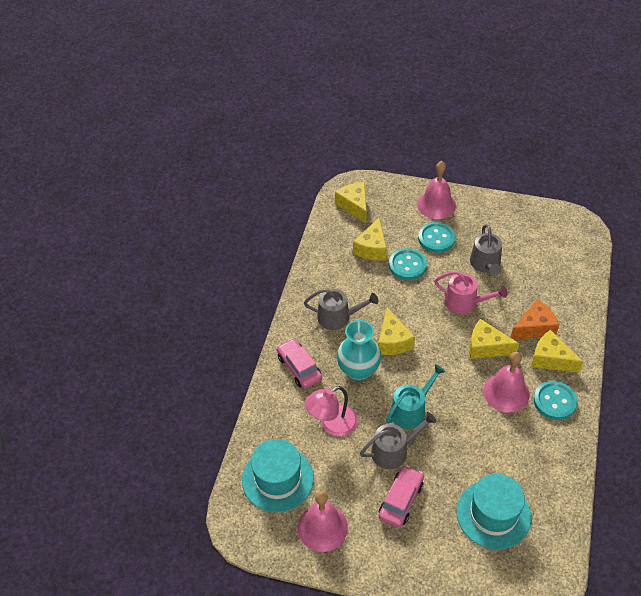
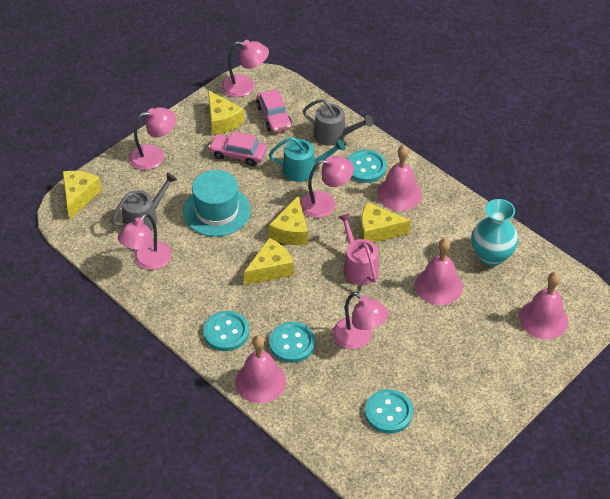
grey watering can: 3 -> 2
orange cheese: 1 -> 0
pink bell: 3 -> 4
pink lamp: 1 -> 5
turquoise button: 3 -> 4
turquoise hat: 2 -> 1

